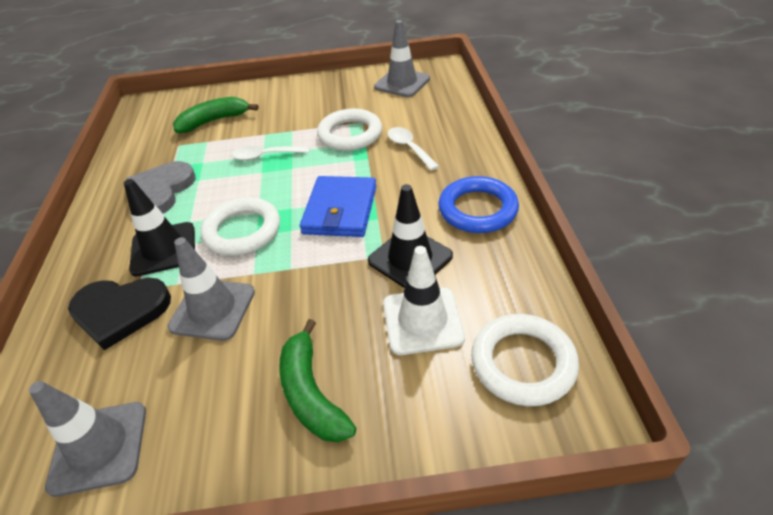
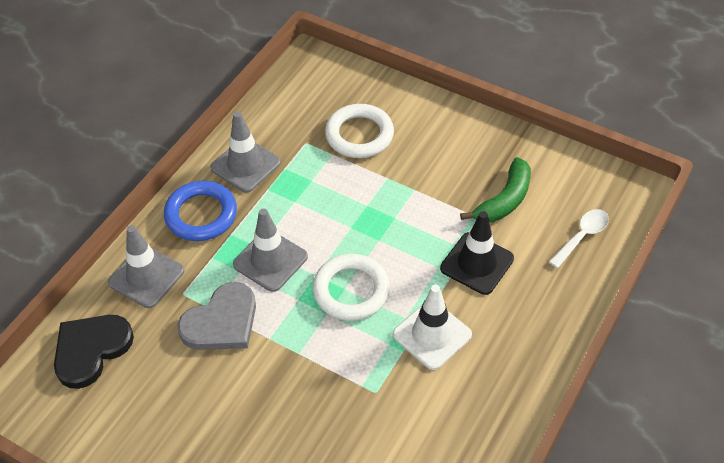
black traffic cone: 2 -> 1
blue wallet: 1 -> 0
green banana: 2 -> 1
white ring: 3 -> 2
white spoon: 2 -> 1

